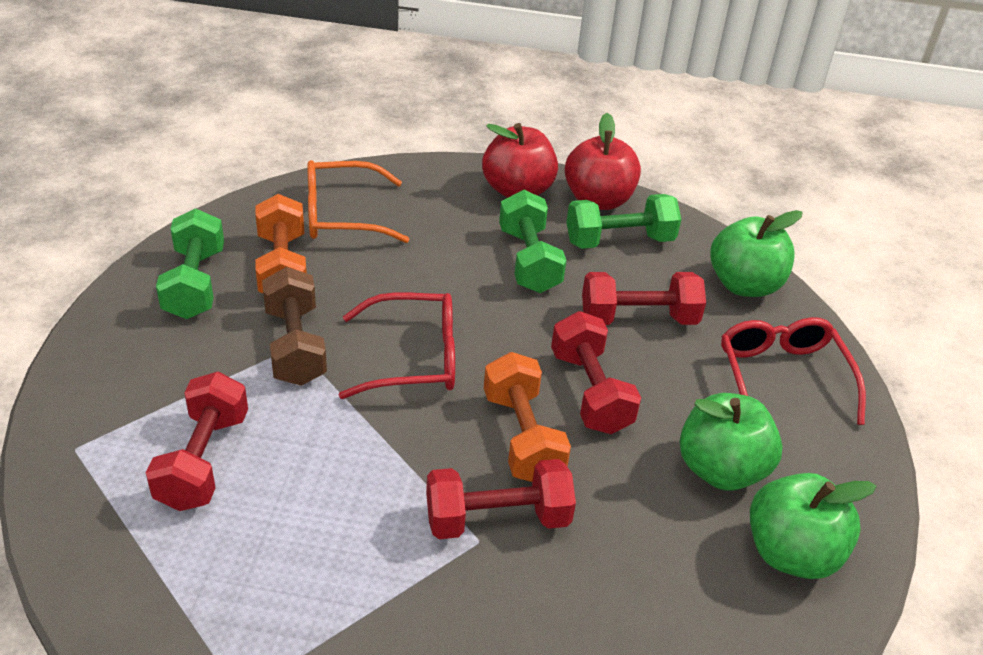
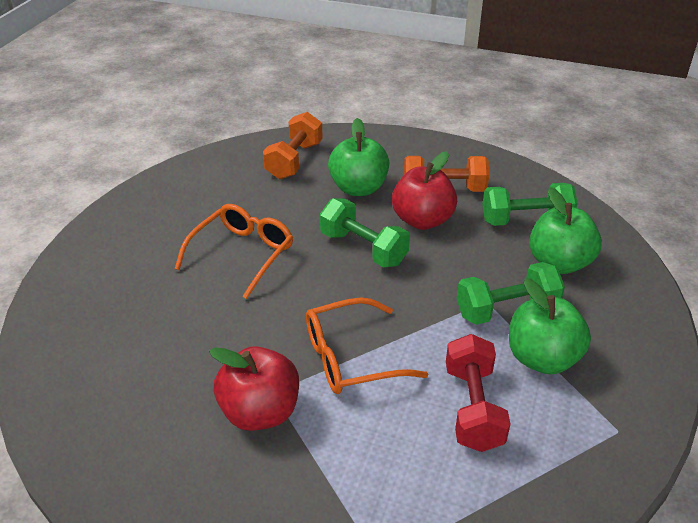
brown dumbbell: 1 -> 0
orange glasses: 1 -> 2
red dumbbell: 4 -> 1
red glasses: 2 -> 0

